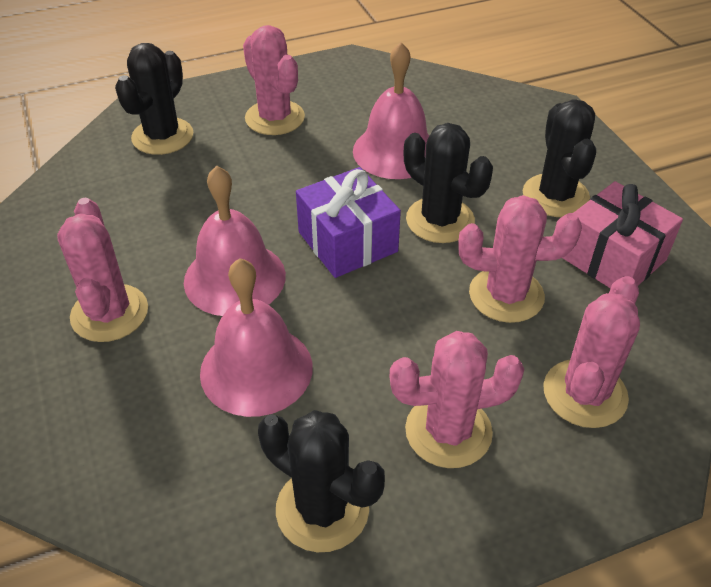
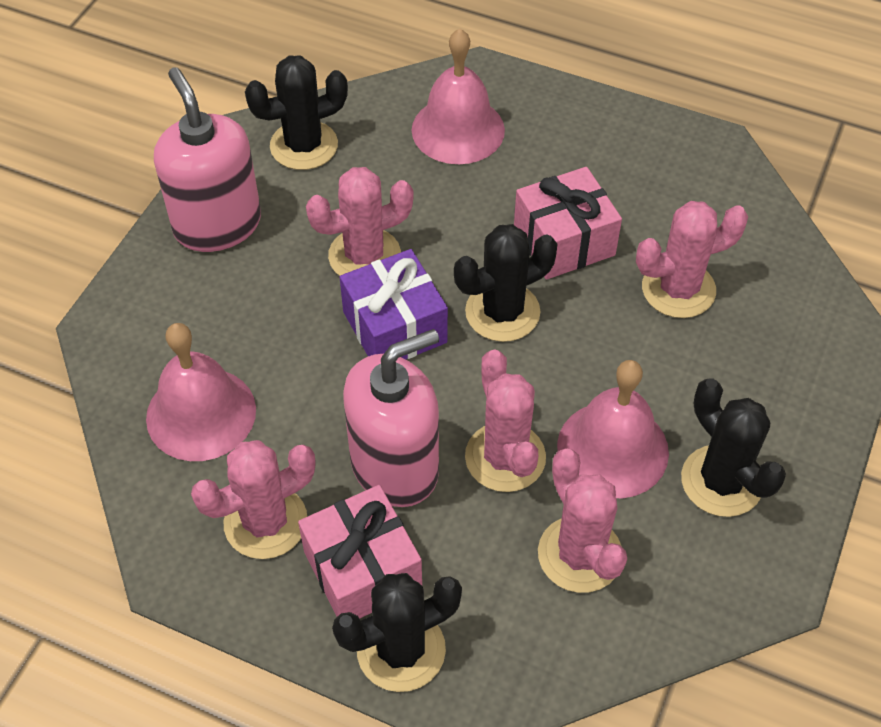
pink gift: 1 -> 2
pink soap dispenser: 0 -> 2

